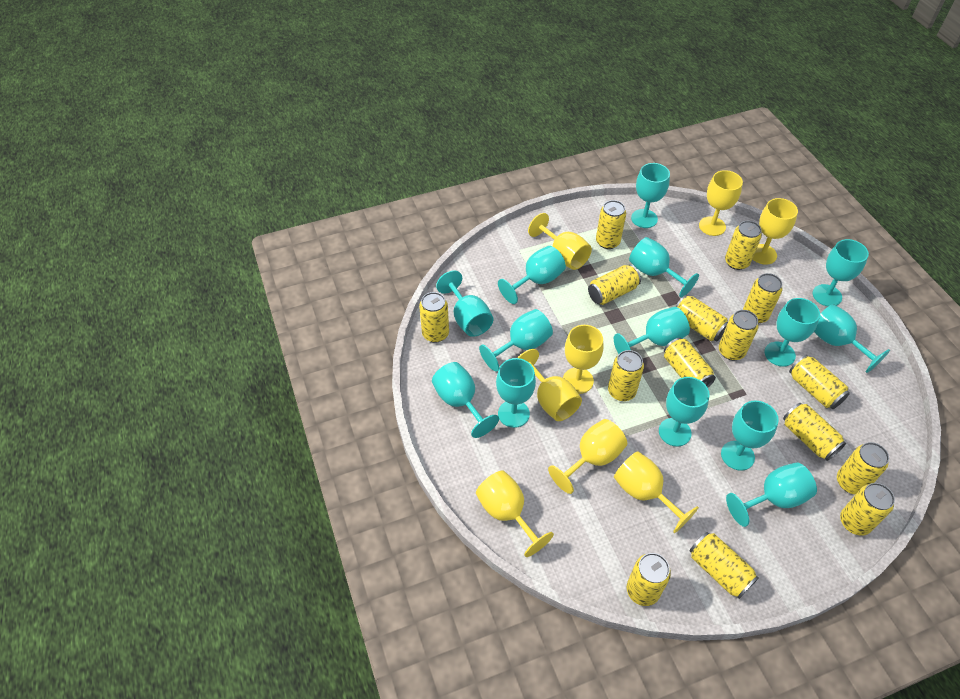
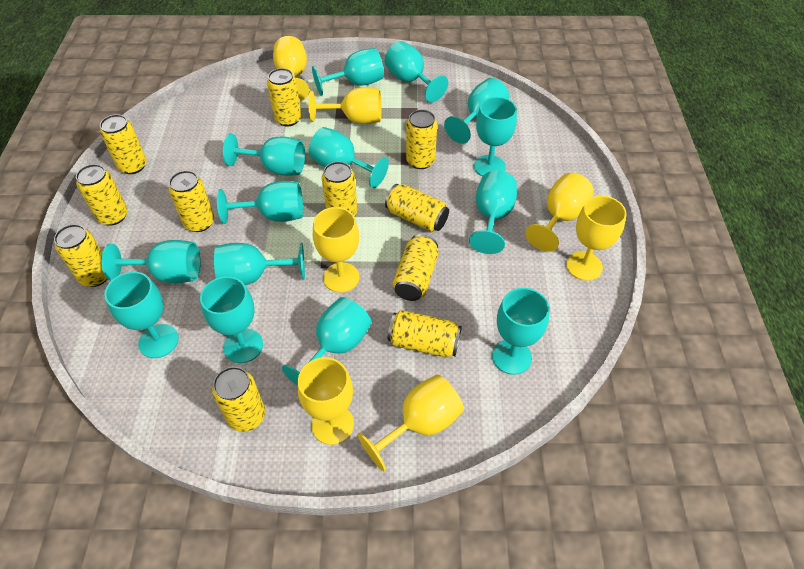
yellow can: 15 -> 11
yellow goblet: 8 -> 7

